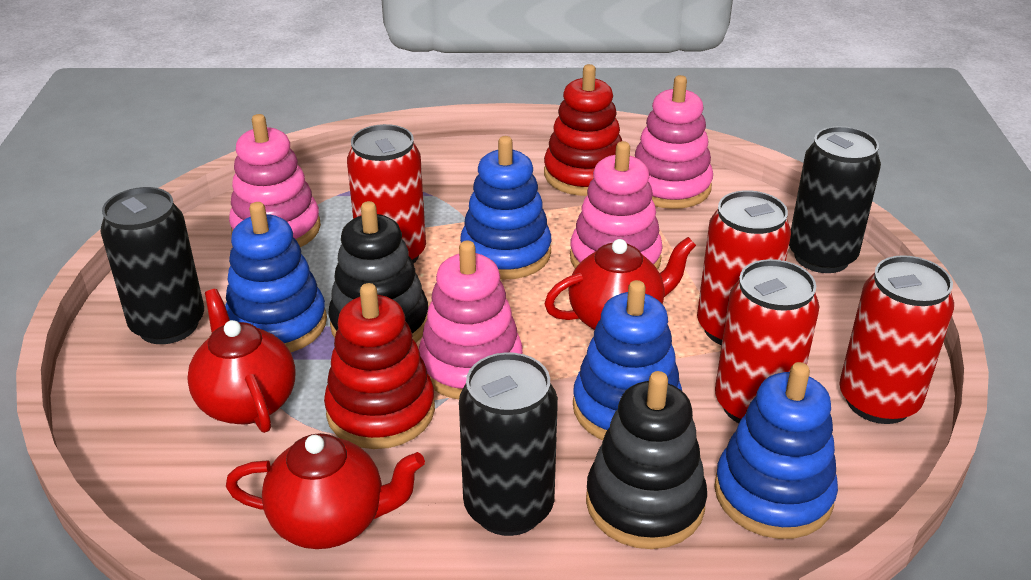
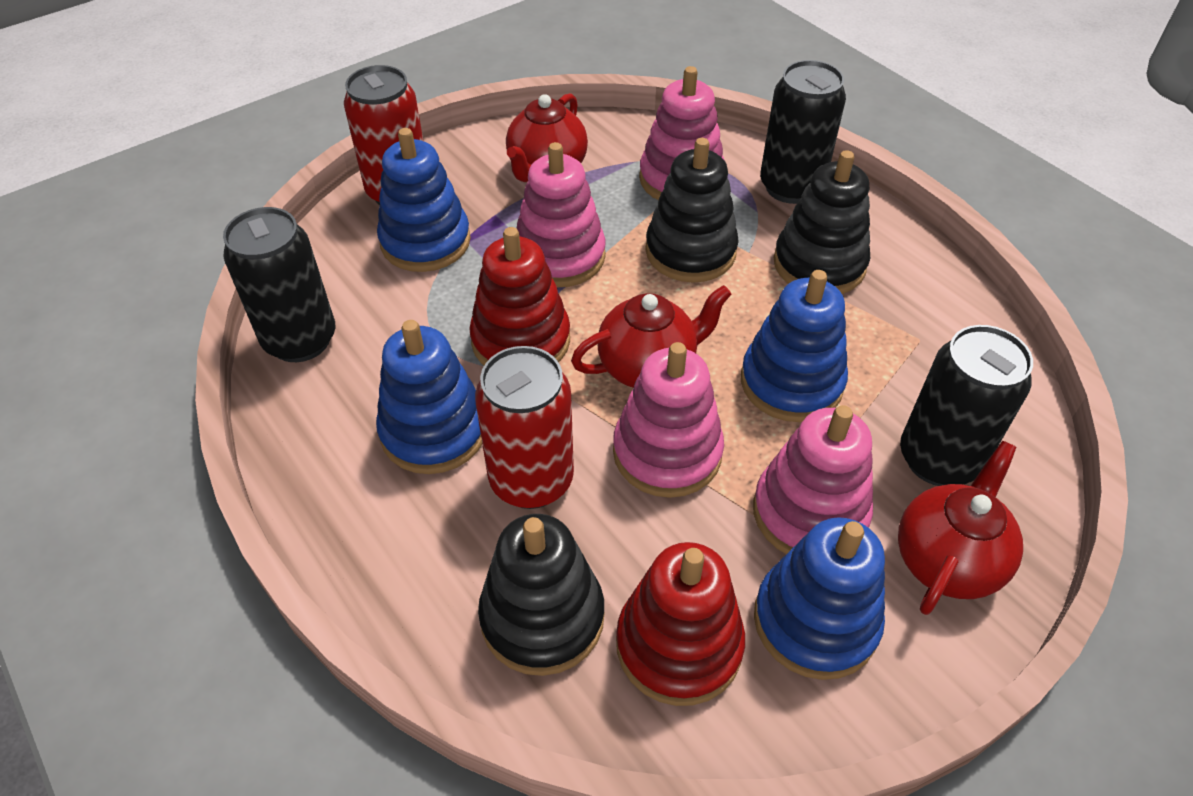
black stacking toy: 2 -> 3
red can: 4 -> 2

